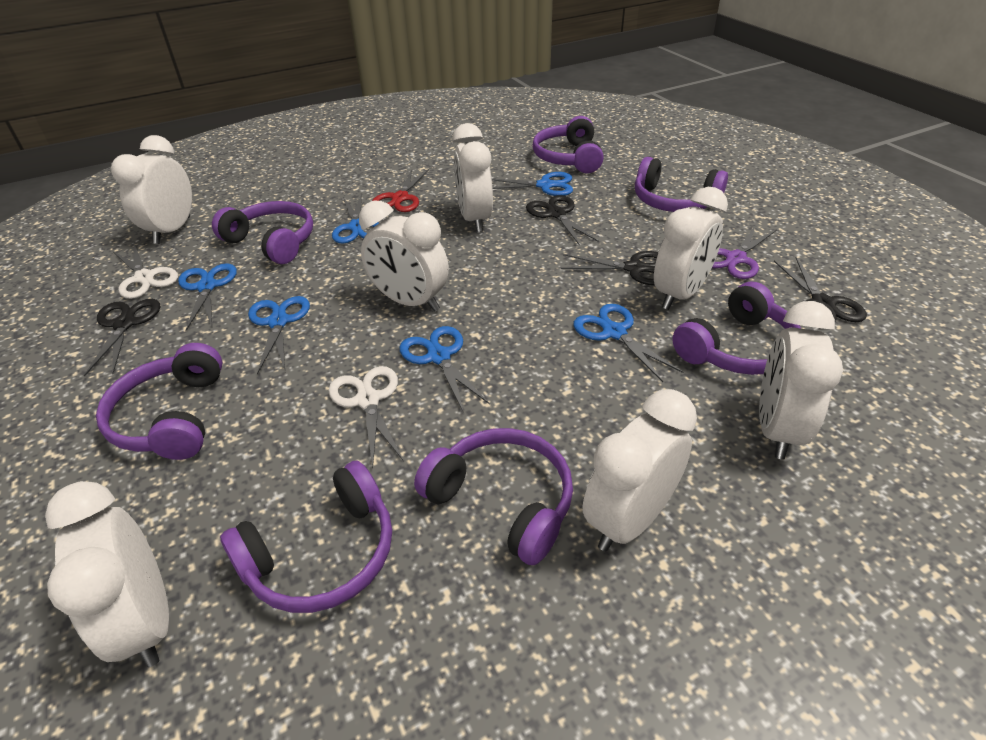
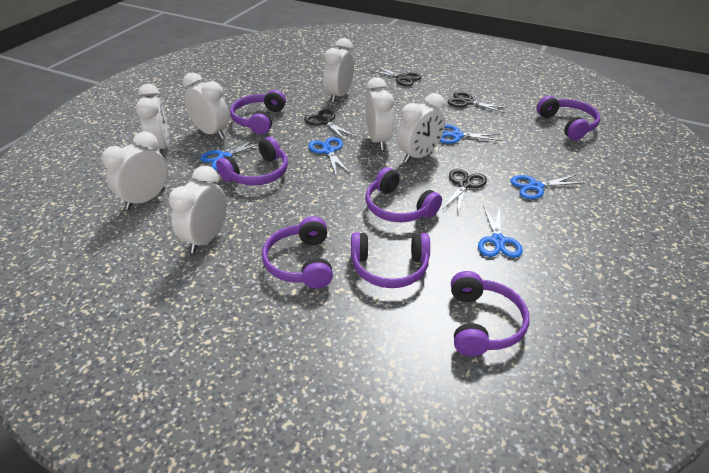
blue scissors: 6 -> 5
purple scissors: 1 -> 0
red scissors: 1 -> 0
white scissors: 2 -> 0

